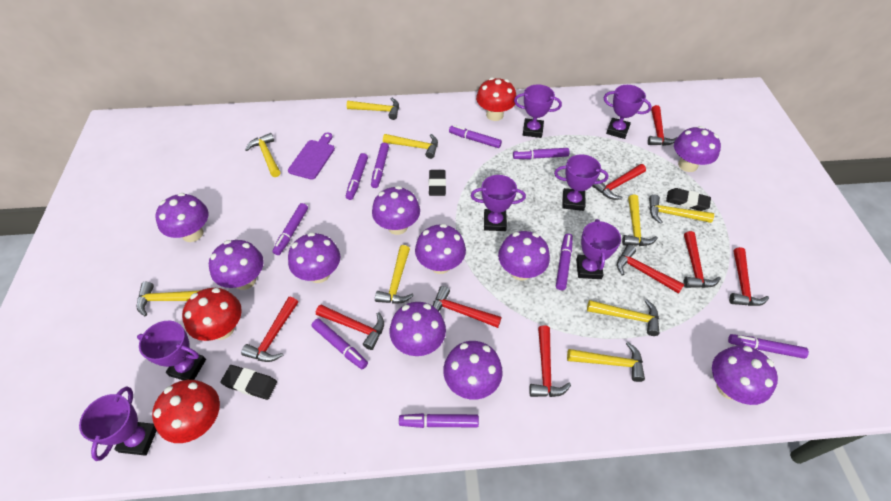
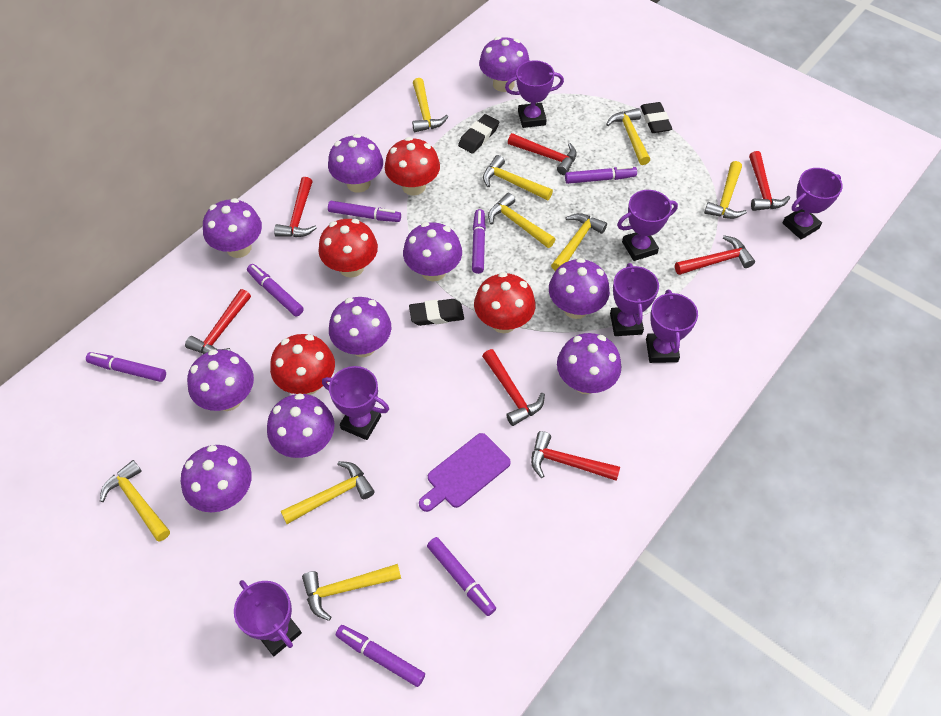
purple marker: 9 -> 7
red hammer: 9 -> 7
red mushroom: 3 -> 4

